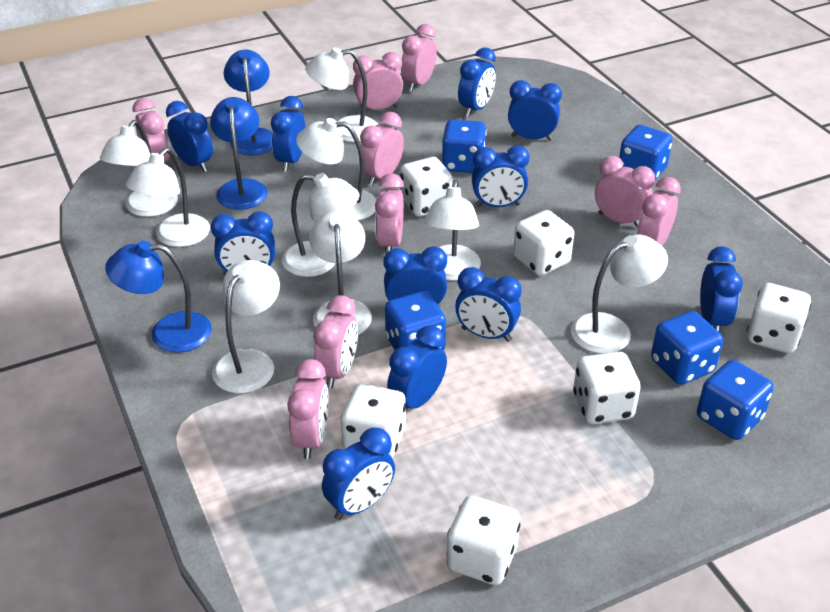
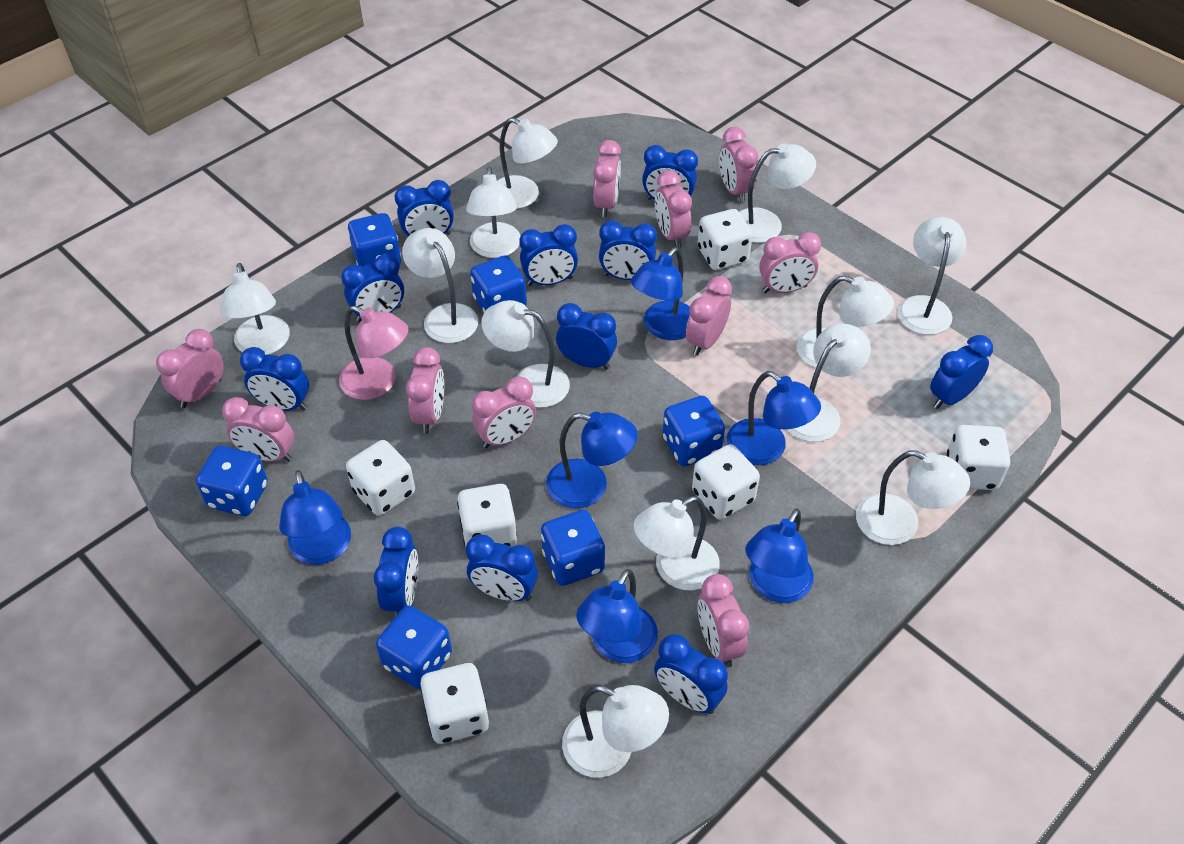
blue dice: 5 -> 6
blue lamp: 3 -> 6
pink clock: 9 -> 10
pink lamp: 0 -> 1
white lamp: 9 -> 12

